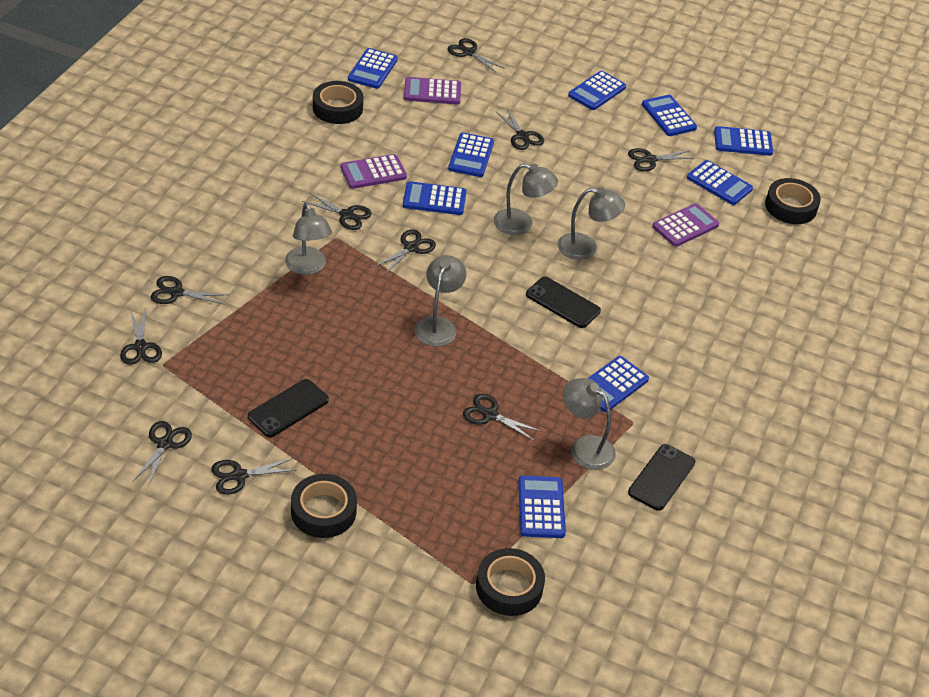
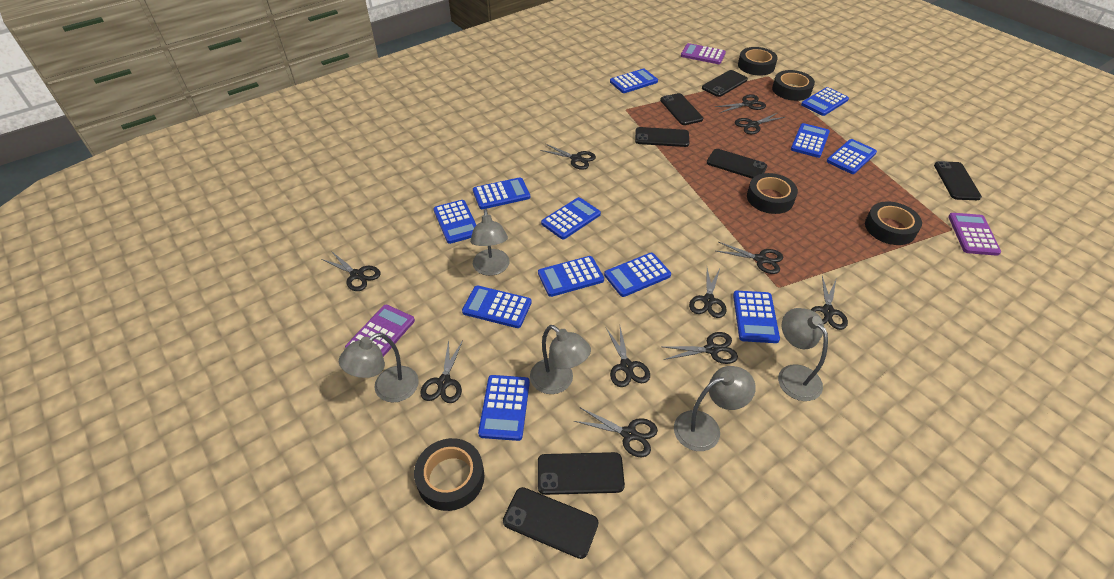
black phone: 3 -> 7
black scissors: 10 -> 11
black tape: 4 -> 5
blue calculator: 9 -> 12

